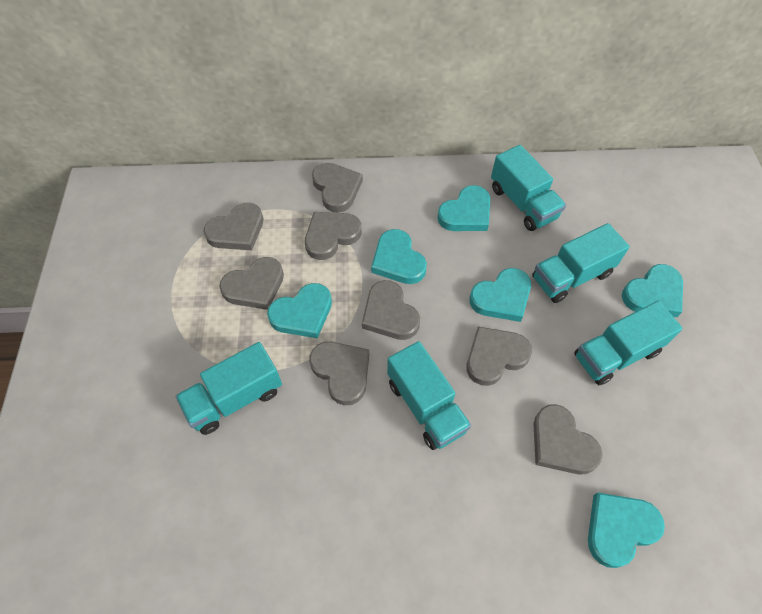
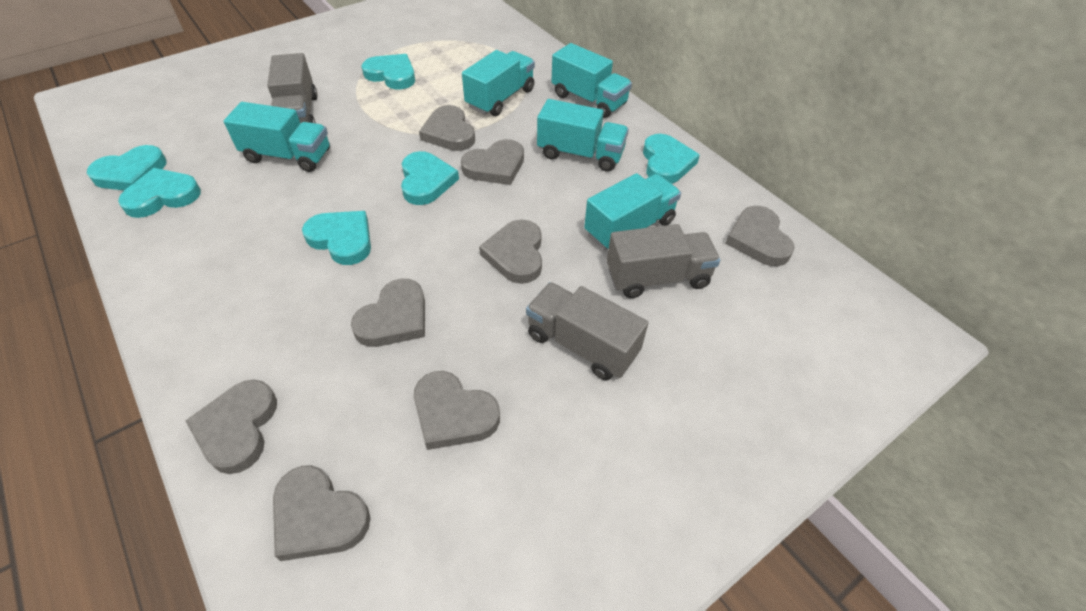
grey truck: 0 -> 3

